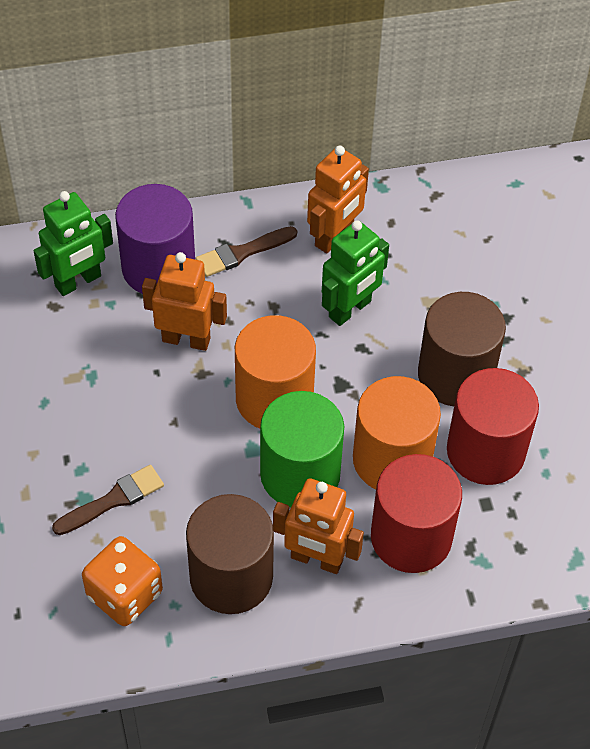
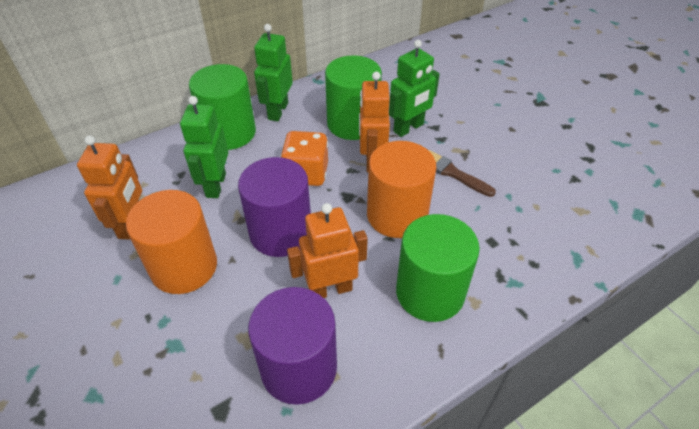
brown brush: 2 -> 1
brown cylinder: 2 -> 0
green cylinder: 1 -> 3
green robot: 2 -> 3
purple cylinder: 1 -> 2
red cylinder: 2 -> 0

